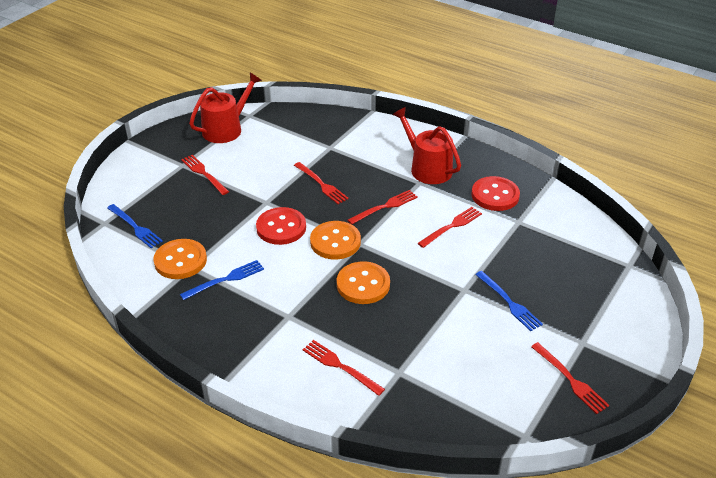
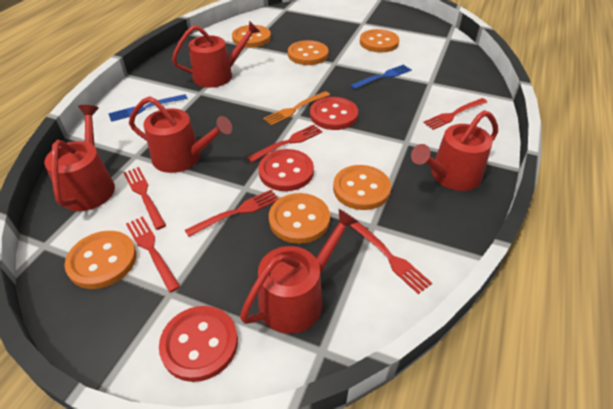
blue fork: 3 -> 2
orange button: 3 -> 6
orange fork: 0 -> 1
red button: 2 -> 3
red watering can: 2 -> 5

